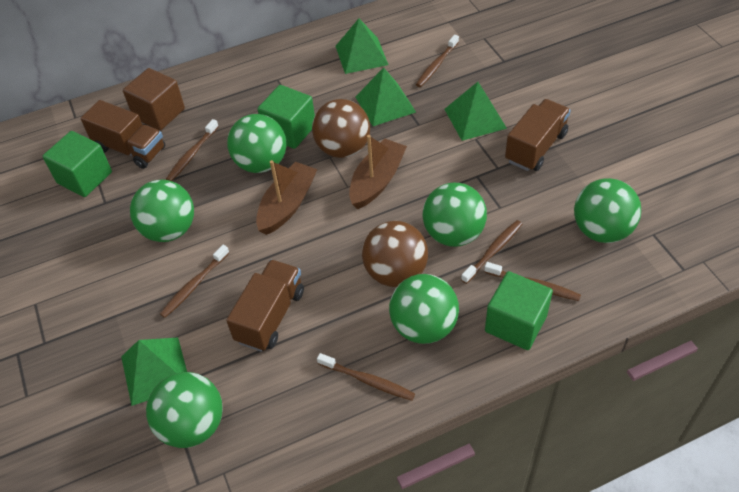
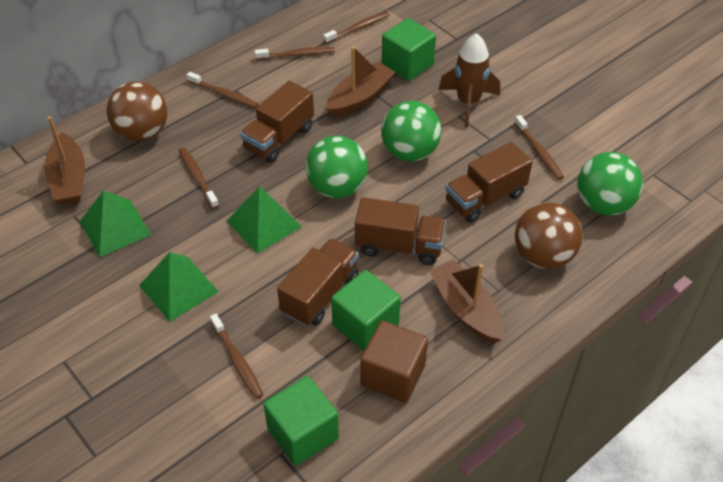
brown boat: 2 -> 3
brown rocket: 0 -> 1
brown truck: 3 -> 4
green ball: 6 -> 3
green pyramid: 4 -> 3

